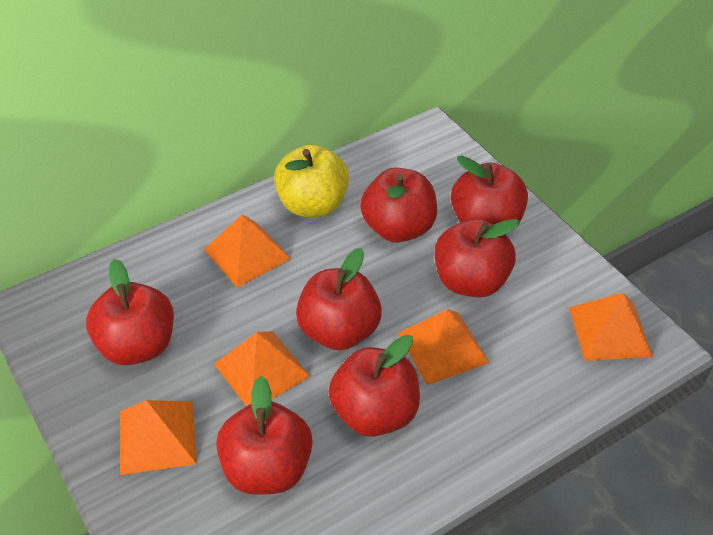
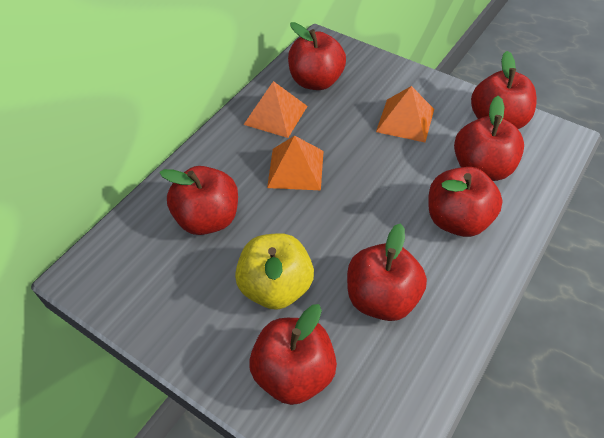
orange pyramid: 5 -> 3

